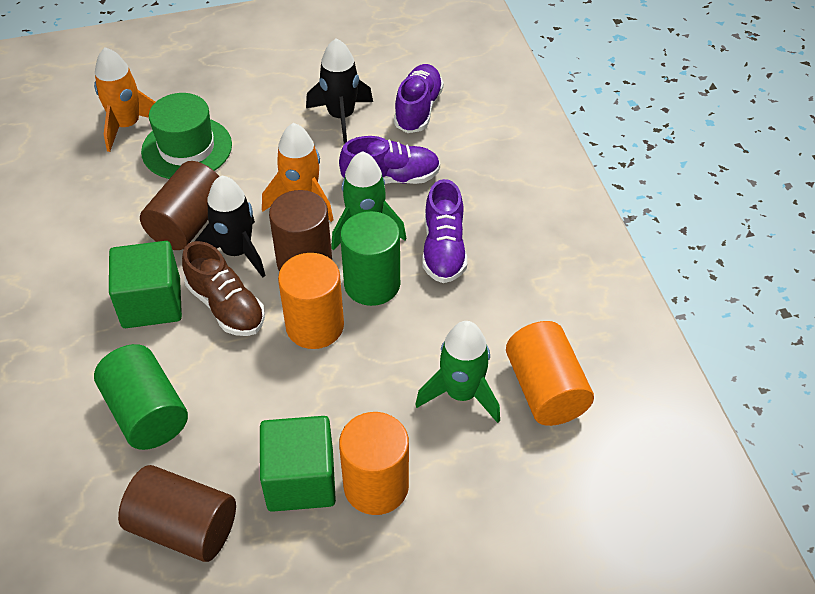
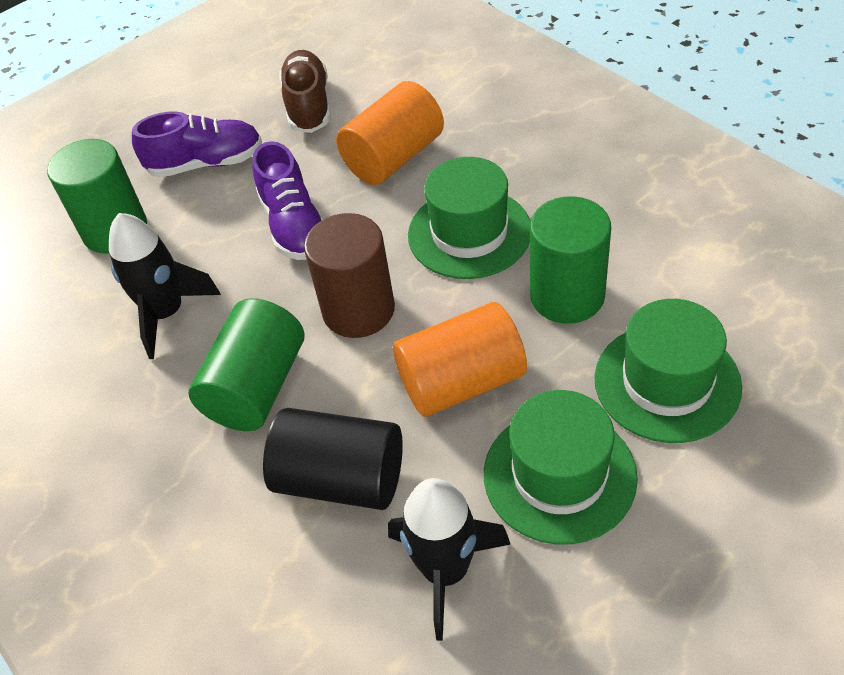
black cylinder: 0 -> 1
brown cylinder: 3 -> 1
green cube: 2 -> 0
green cylinder: 2 -> 3
green hat: 1 -> 3
green rocket: 2 -> 0
orange cylinder: 3 -> 2
orange rocket: 2 -> 0
purple shoe: 3 -> 2

